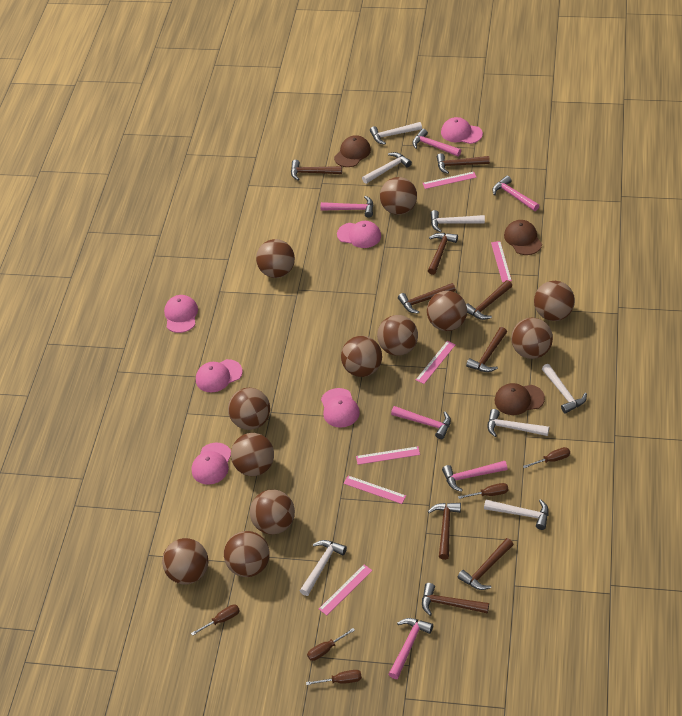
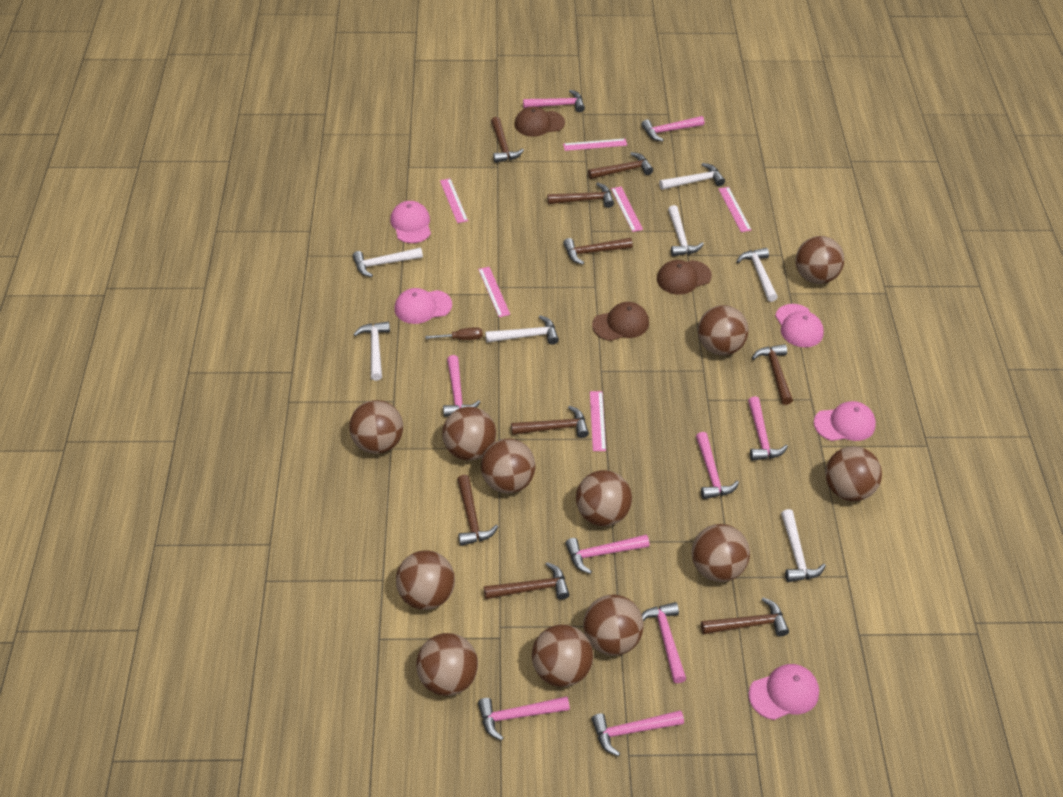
brown screwdriver: 5 -> 1
pink cap: 6 -> 5
pink hammer: 6 -> 9

